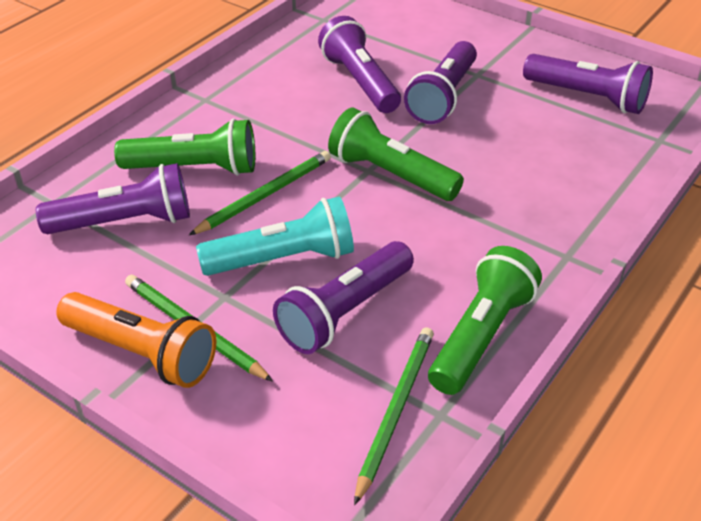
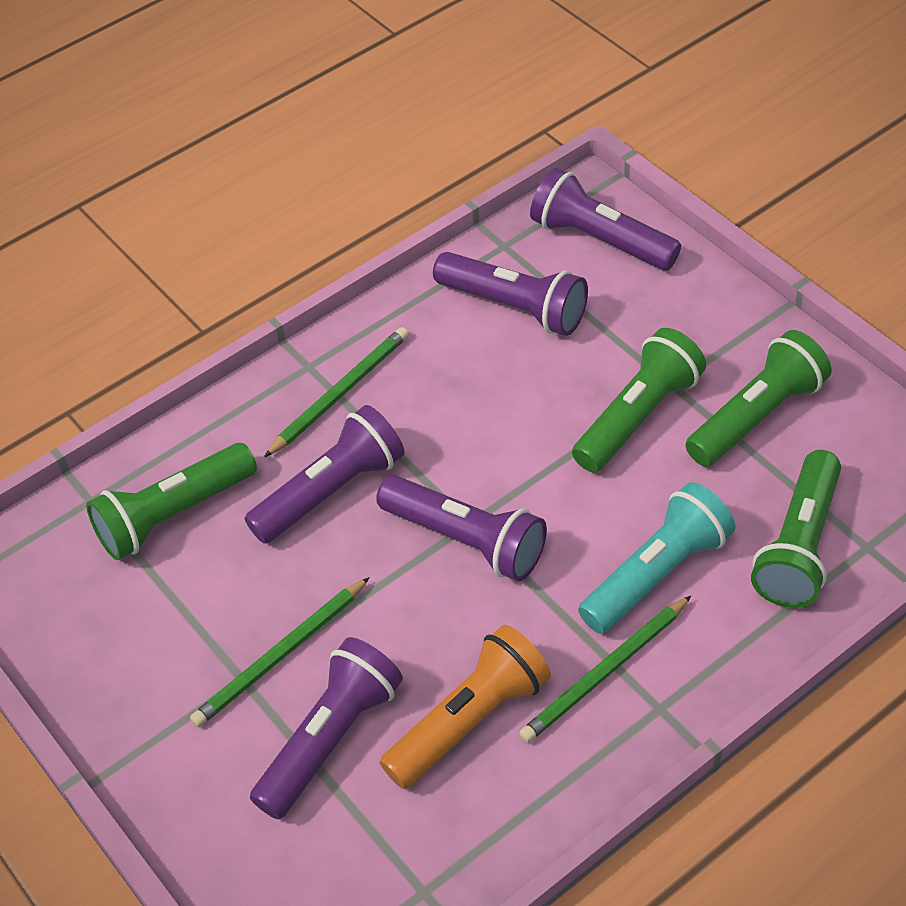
green flashlight: 3 -> 4

